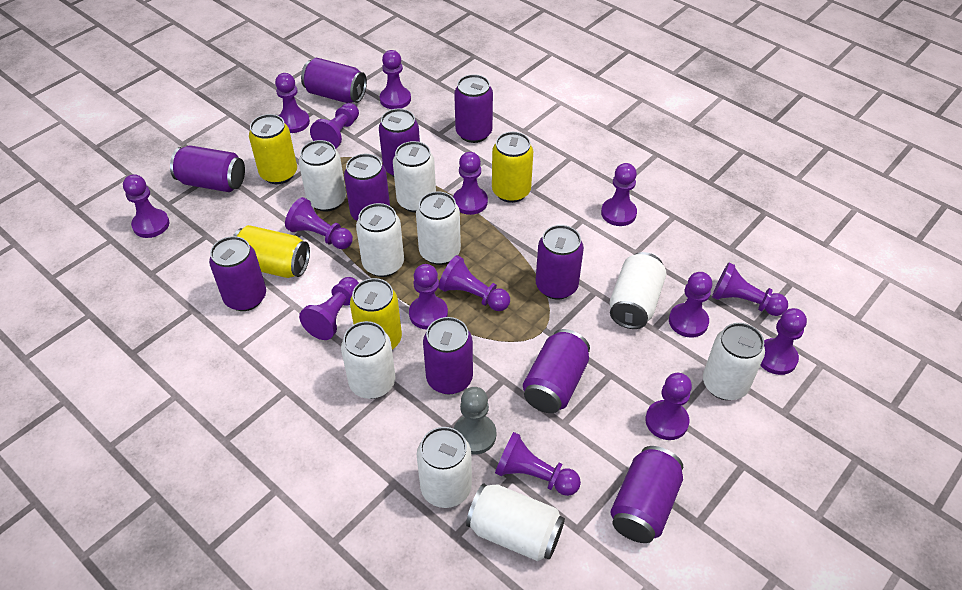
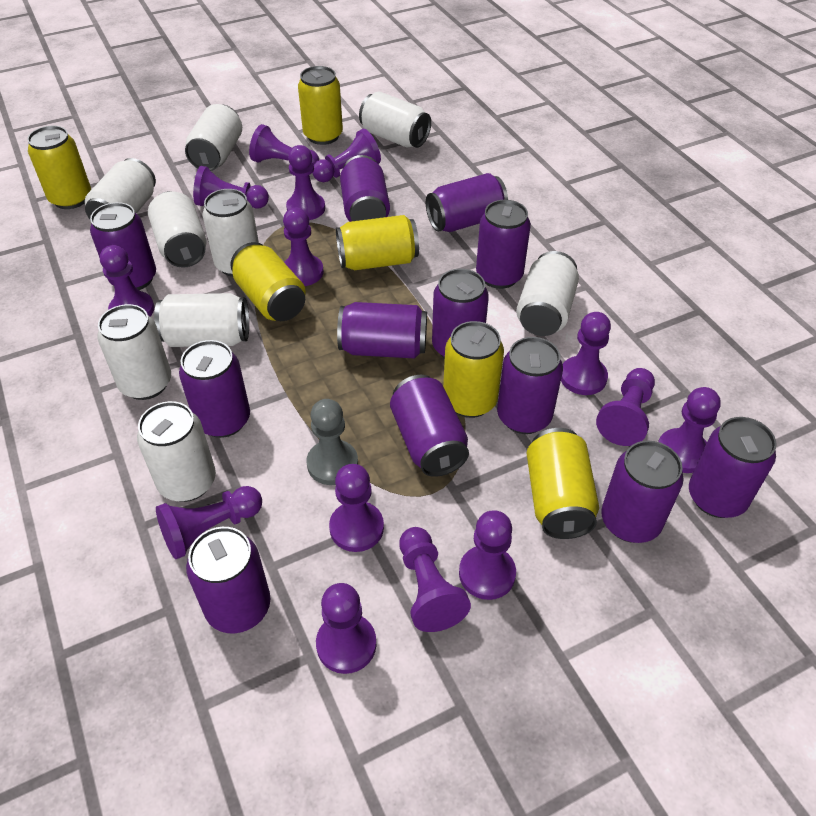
purple can: 10 -> 12
purple pawn: 15 -> 14
yellow can: 4 -> 6

